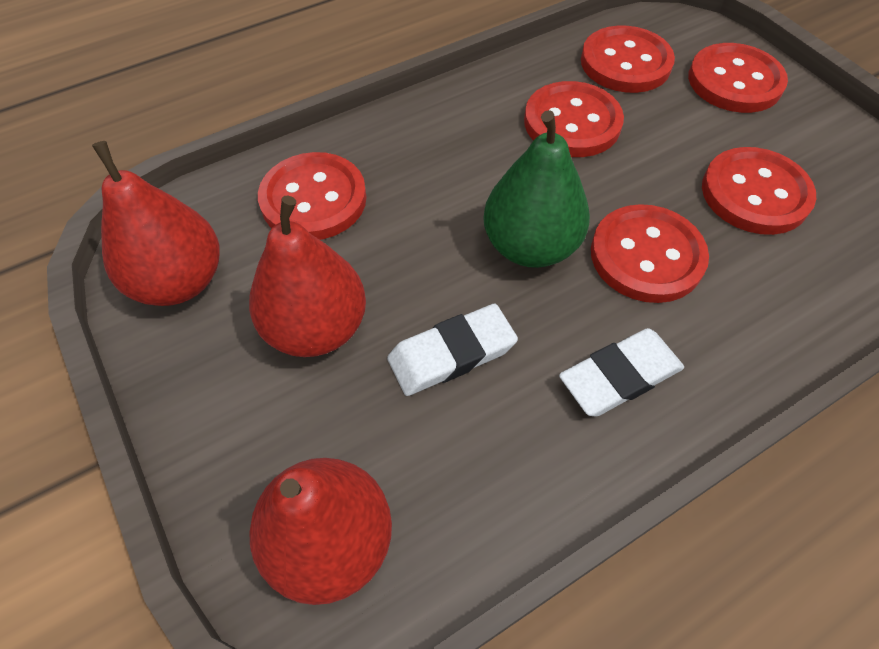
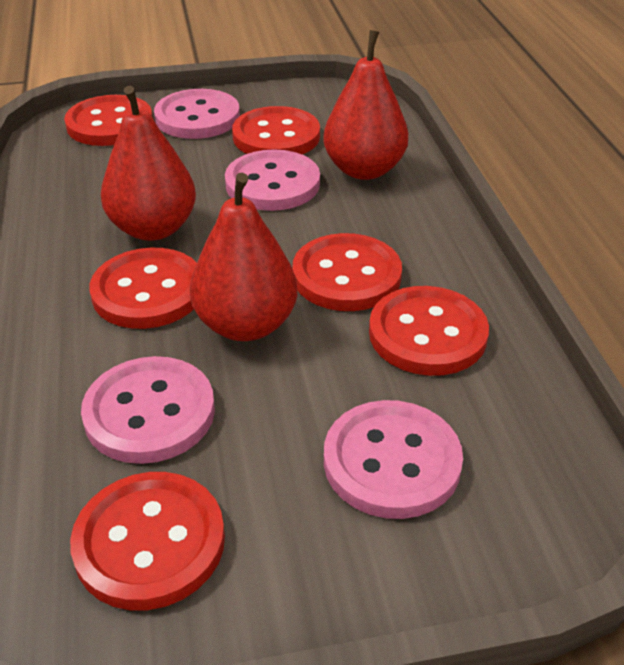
green pear: 1 -> 0
pink button: 0 -> 4
white eraser: 2 -> 0

